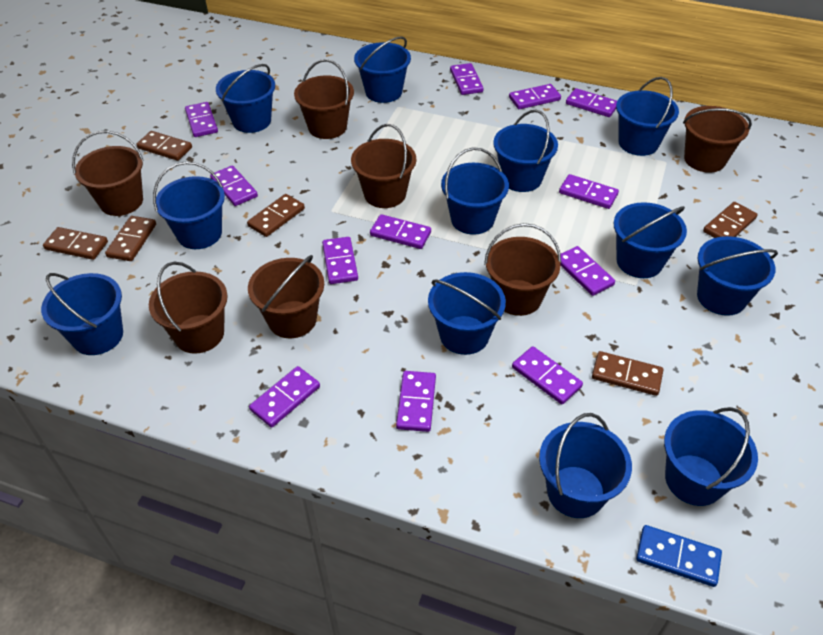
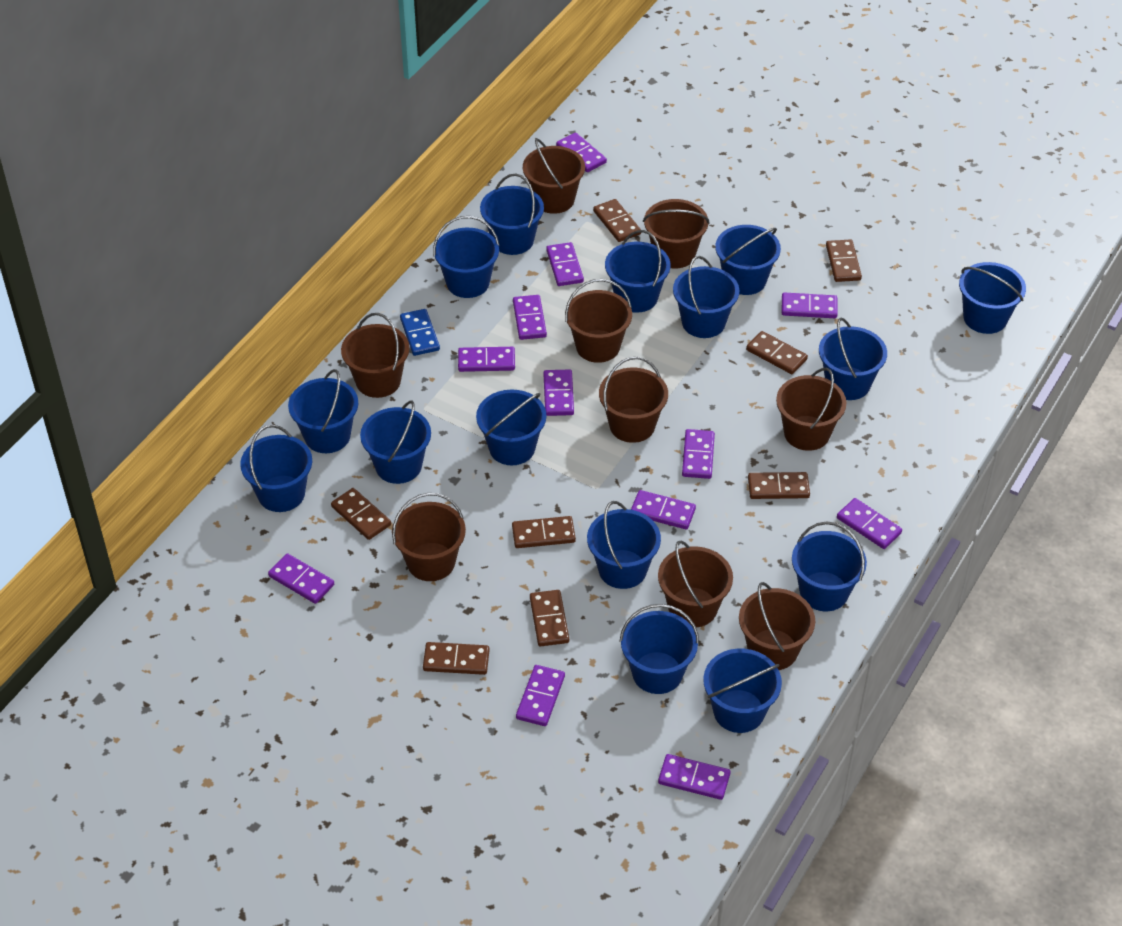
blue bucket: 12 -> 15
brown bucket: 7 -> 9
brown domino: 6 -> 8

